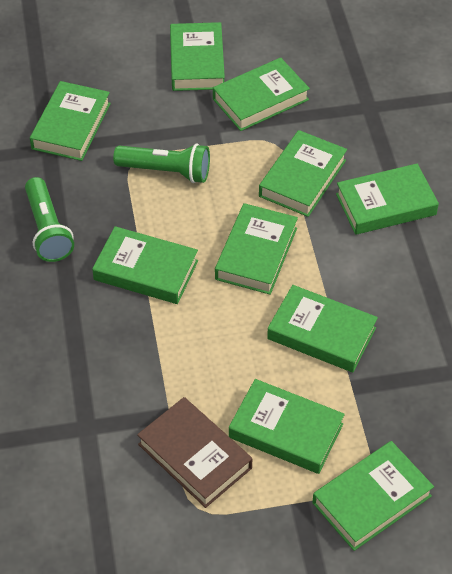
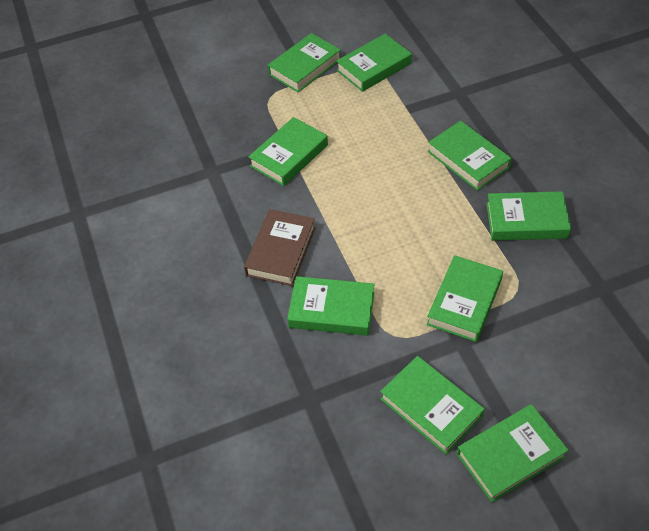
green book: 10 -> 9
green flashlight: 2 -> 0

